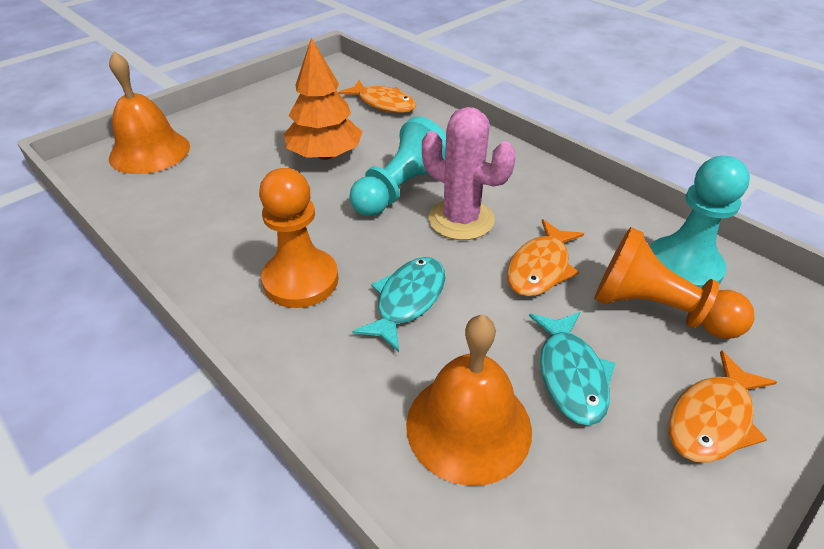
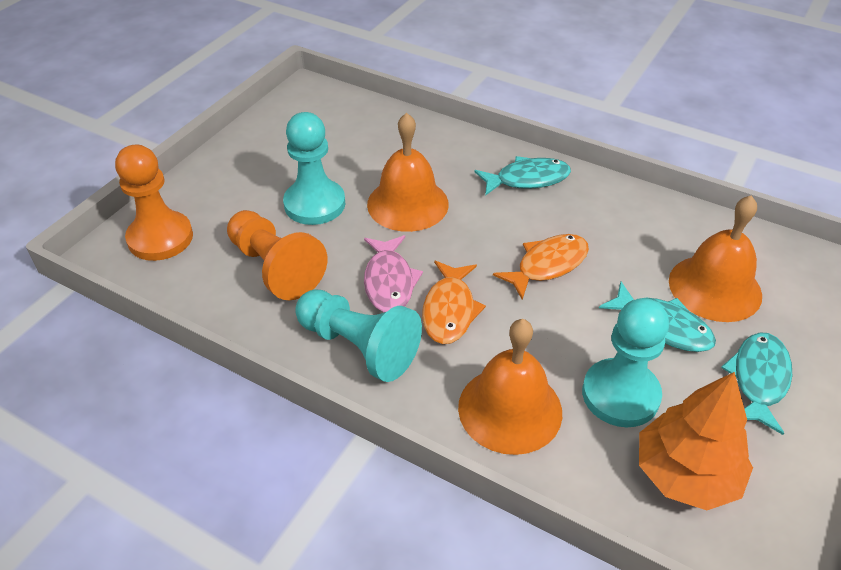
orange bell: 2 -> 3
orange fish: 3 -> 2
pink cactus: 1 -> 0
pink fish: 0 -> 1
turquoise fish: 2 -> 3
turquoise pawn: 2 -> 3

